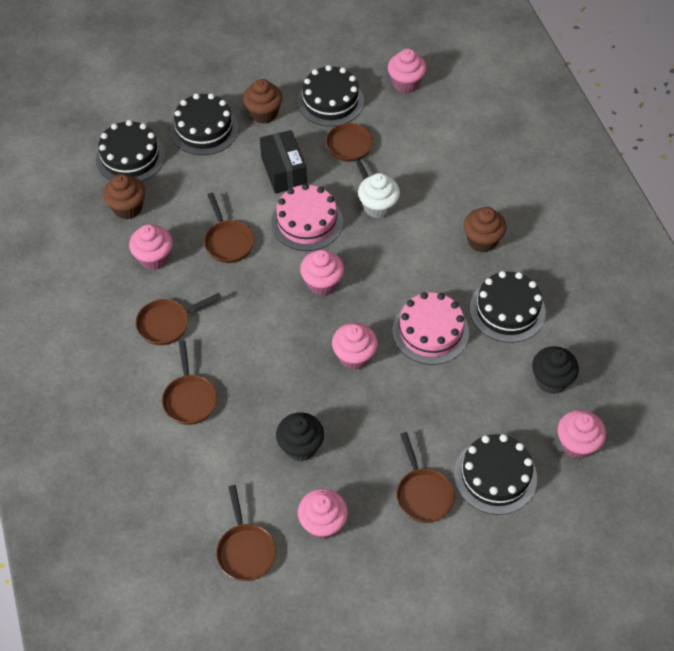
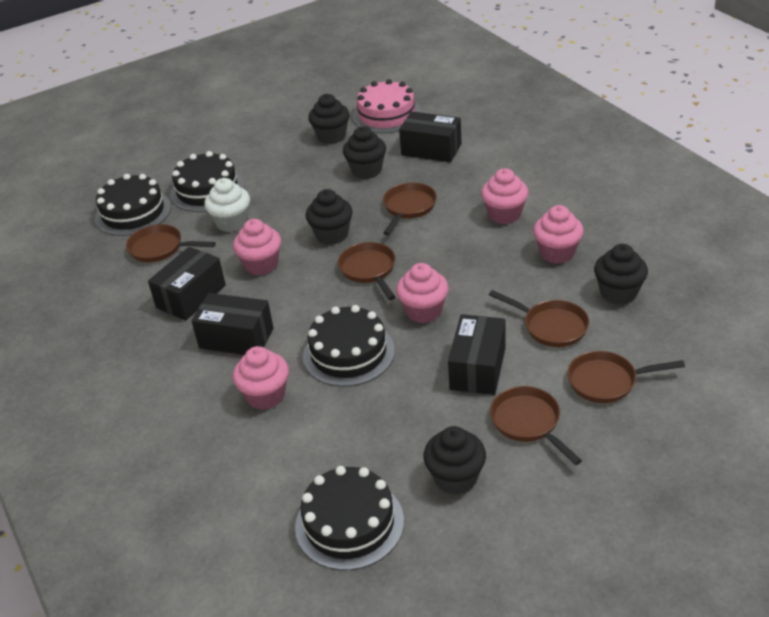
black box: 1 -> 4
black cake: 5 -> 4
black cupcake: 2 -> 5
brown cupcake: 3 -> 0
pink cake: 2 -> 1
pink cupcake: 6 -> 5

